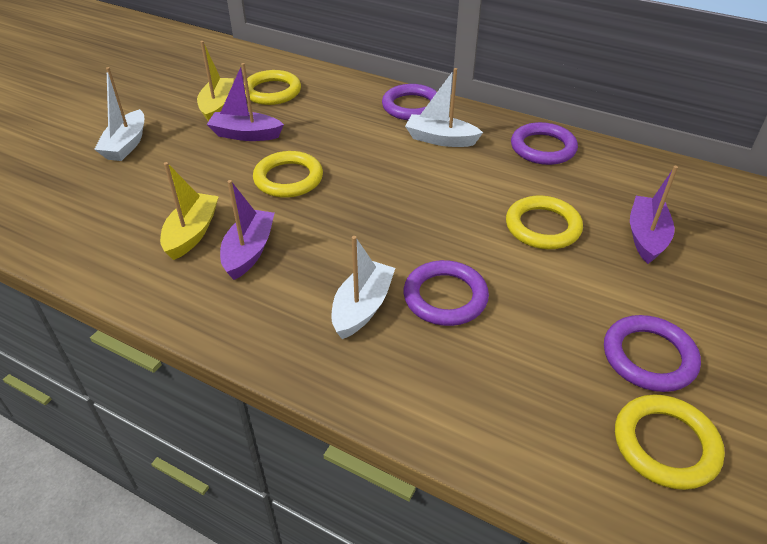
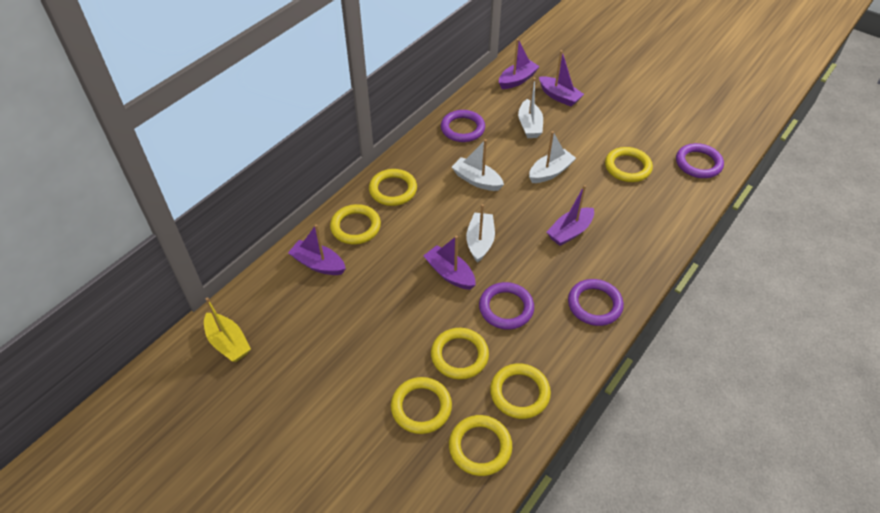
purple boat: 3 -> 5
white boat: 3 -> 4
yellow boat: 2 -> 1
yellow ring: 4 -> 7

